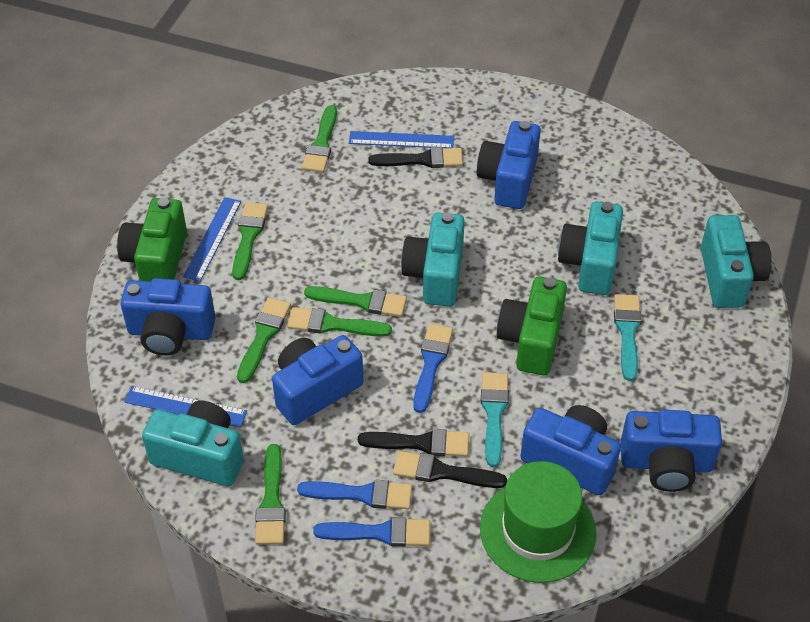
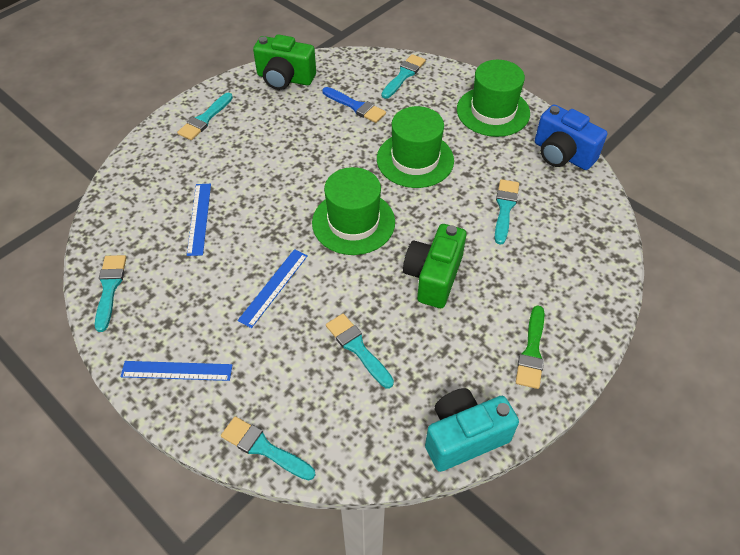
black brush: 3 -> 0
blue brush: 3 -> 1
blue camera: 5 -> 1
green brush: 6 -> 1
green hat: 1 -> 3
turquoise brush: 2 -> 6
turquoise camera: 4 -> 1

